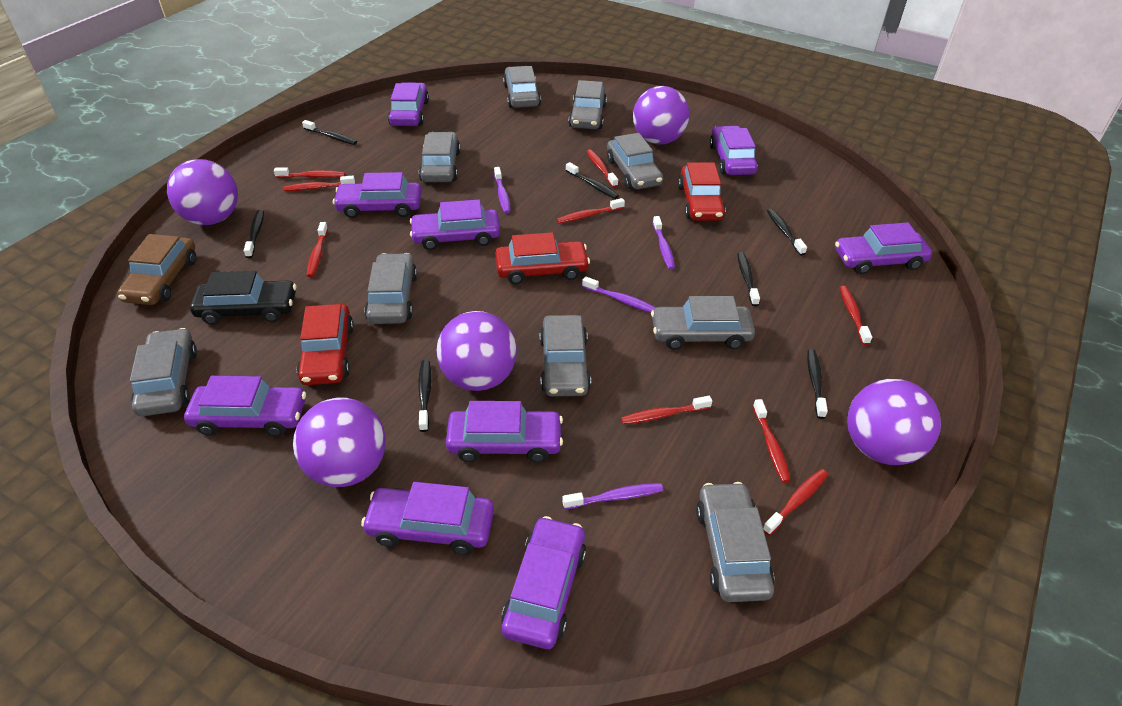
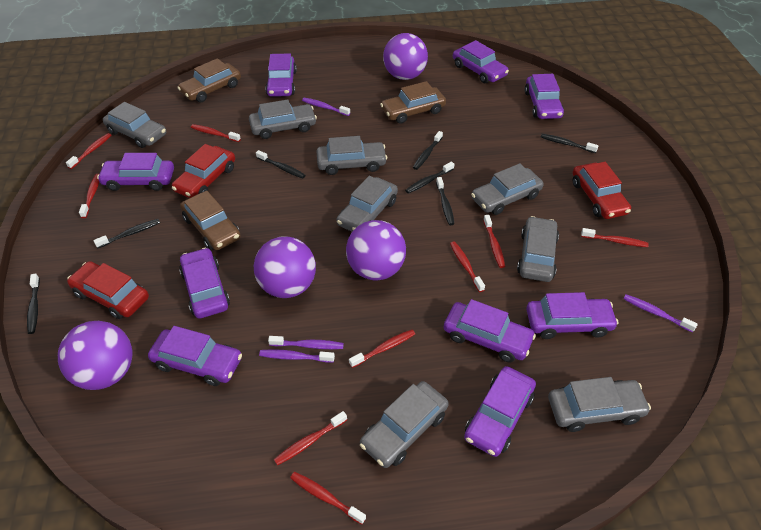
black car: 1 -> 0
brown car: 1 -> 3
grey car: 9 -> 8
purple ball: 5 -> 4

